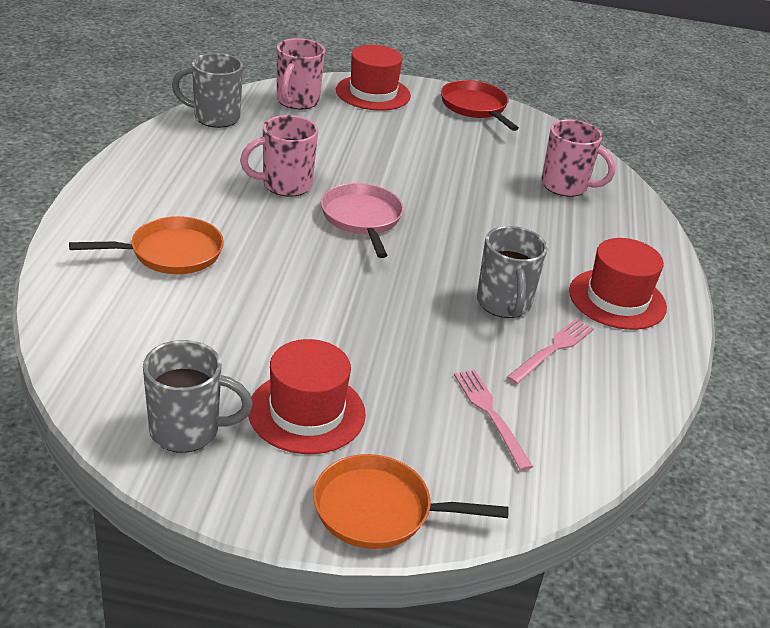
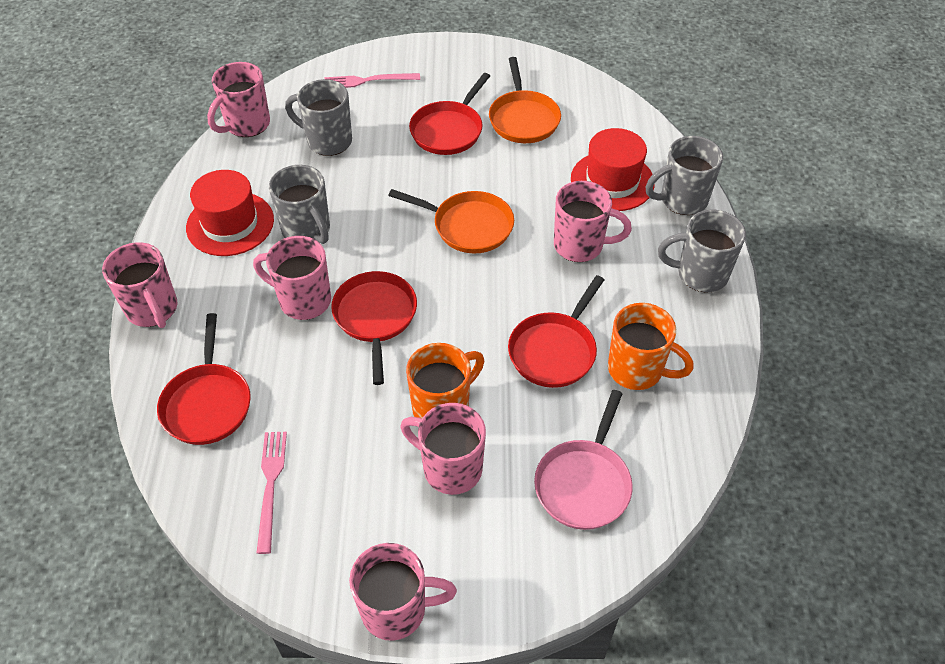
grey mug: 3 -> 4
orange mug: 0 -> 2
pink mug: 3 -> 6
red hat: 3 -> 2
red pan: 1 -> 4

